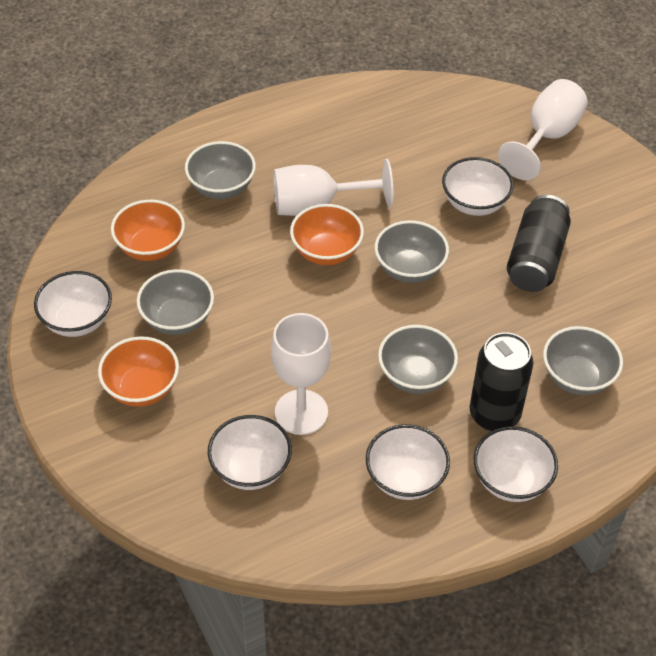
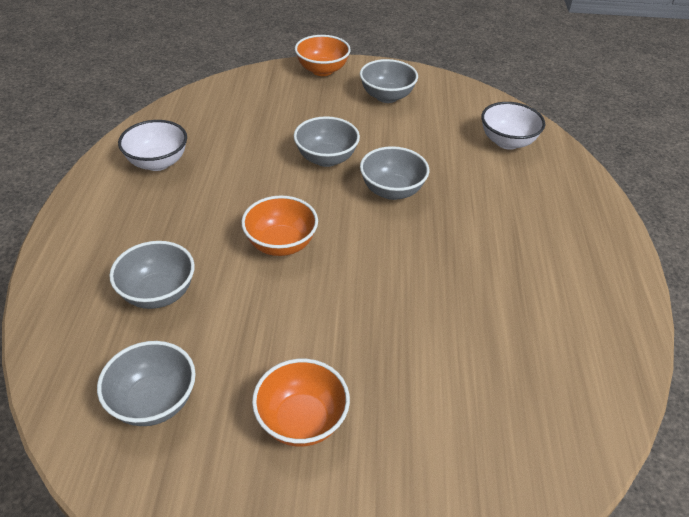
black can: 2 -> 0
white bowl: 5 -> 2
white goblet: 3 -> 0

